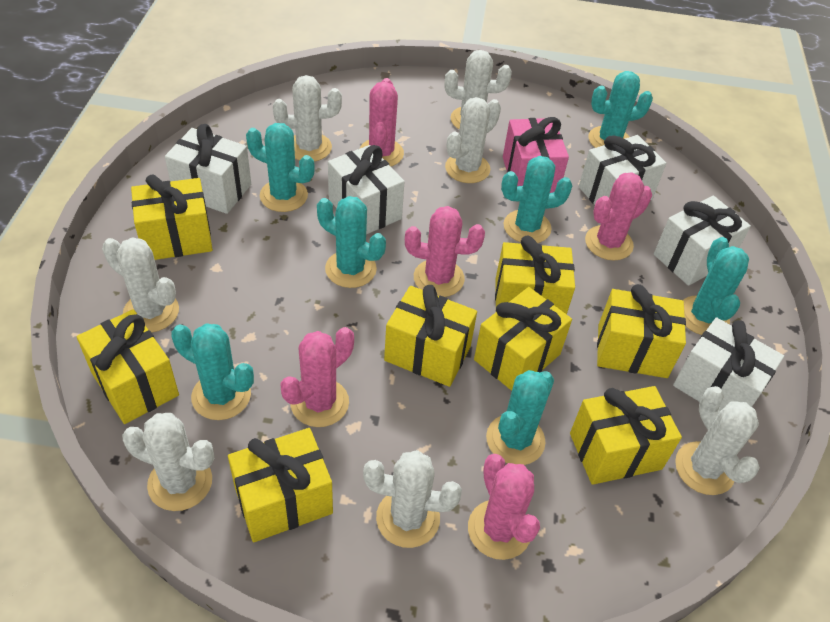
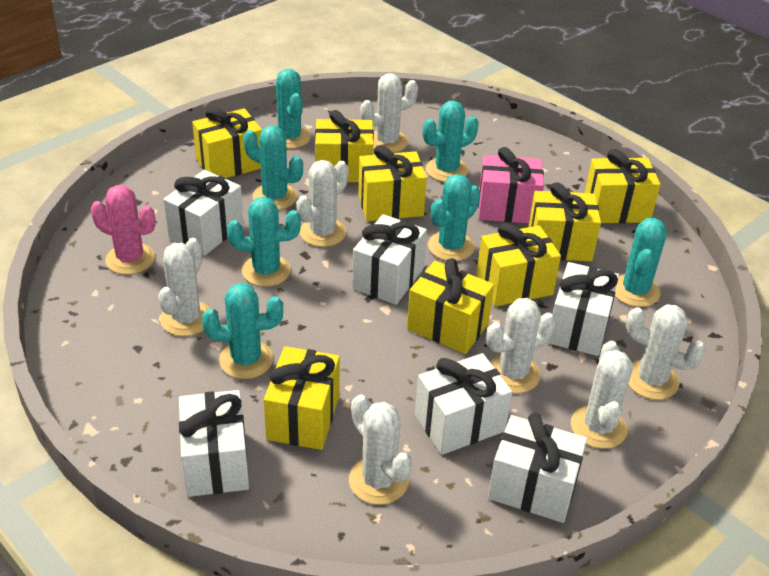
pink cactus: 5 -> 1
white gift: 5 -> 6

